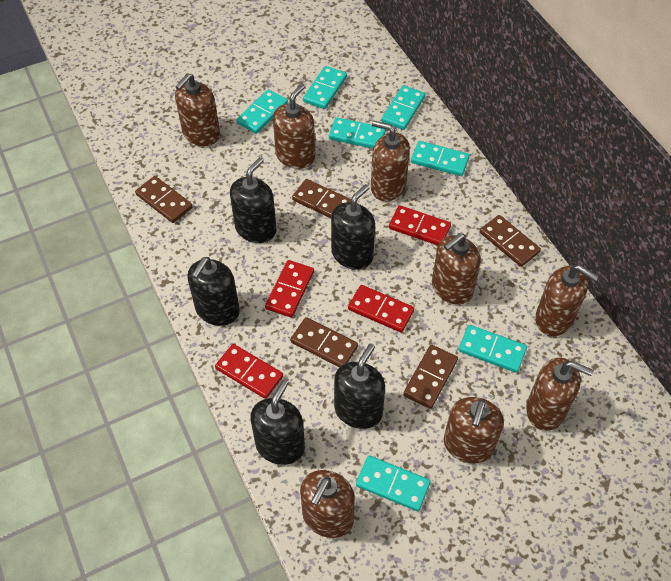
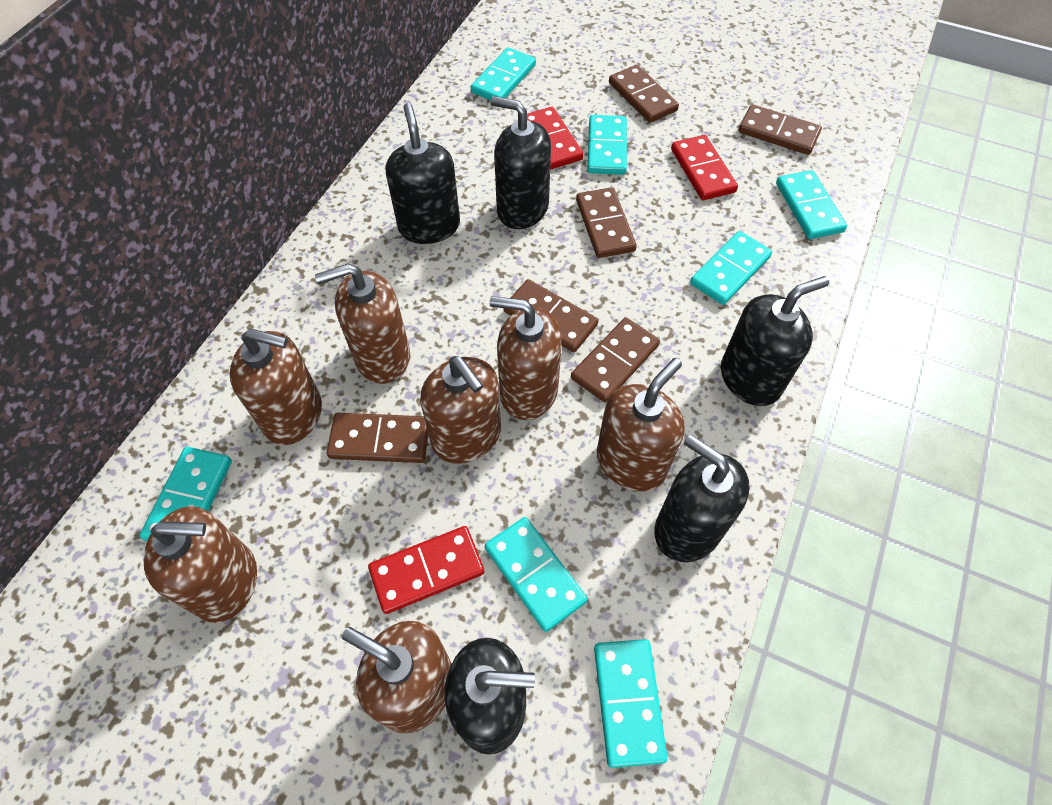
brown domino: 5 -> 6
brown soap dispenser: 8 -> 7
red domino: 4 -> 3

